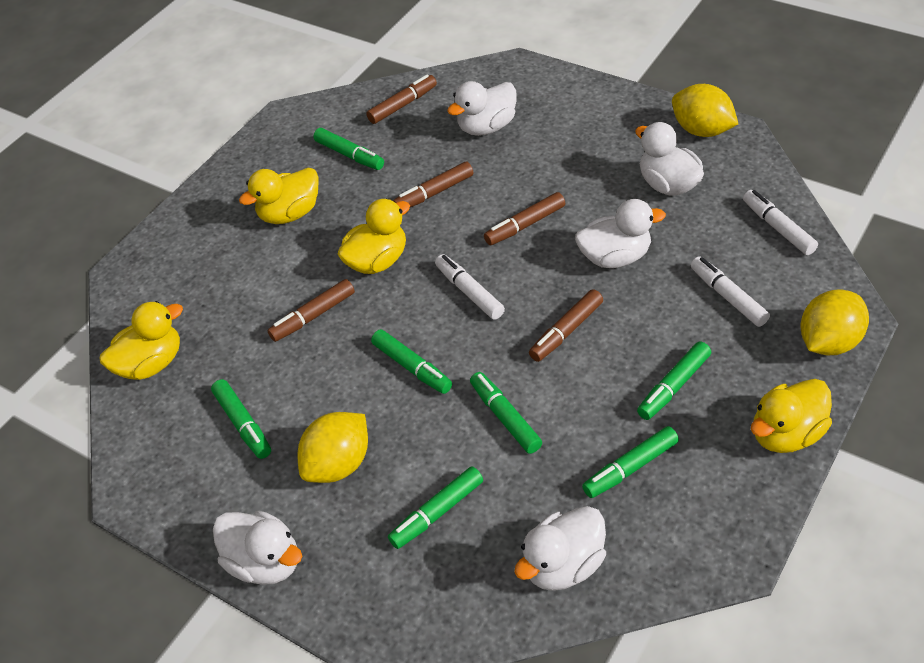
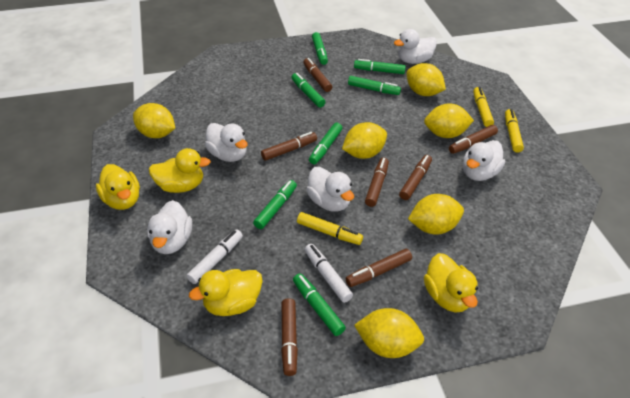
brown marker: 5 -> 7
white marker: 3 -> 2
yellow lemon: 3 -> 6
yellow marker: 0 -> 3

